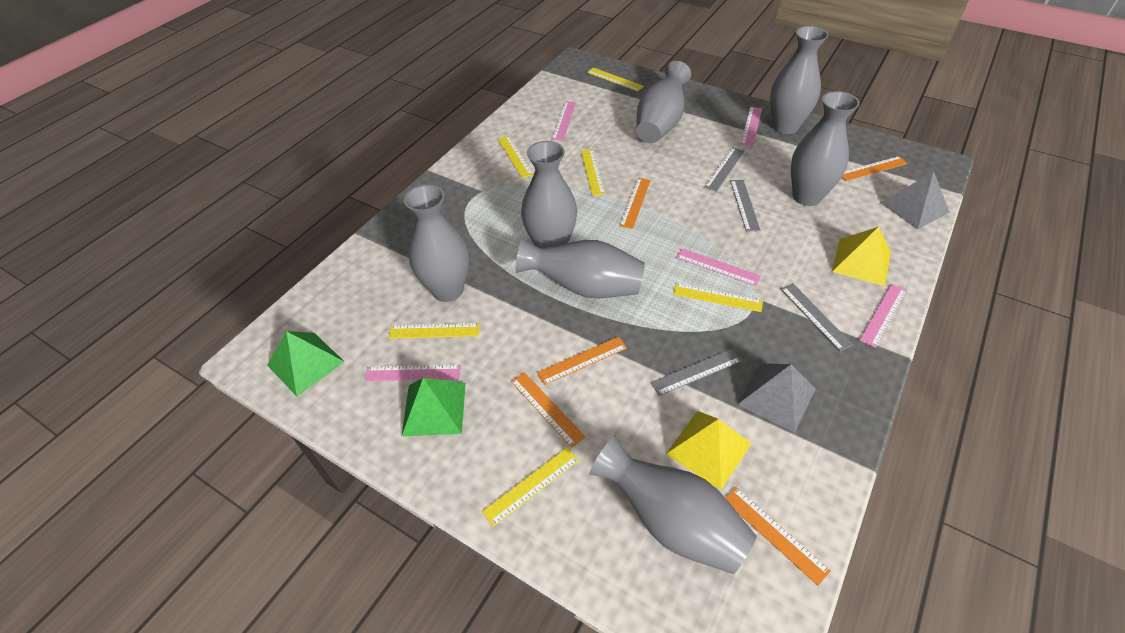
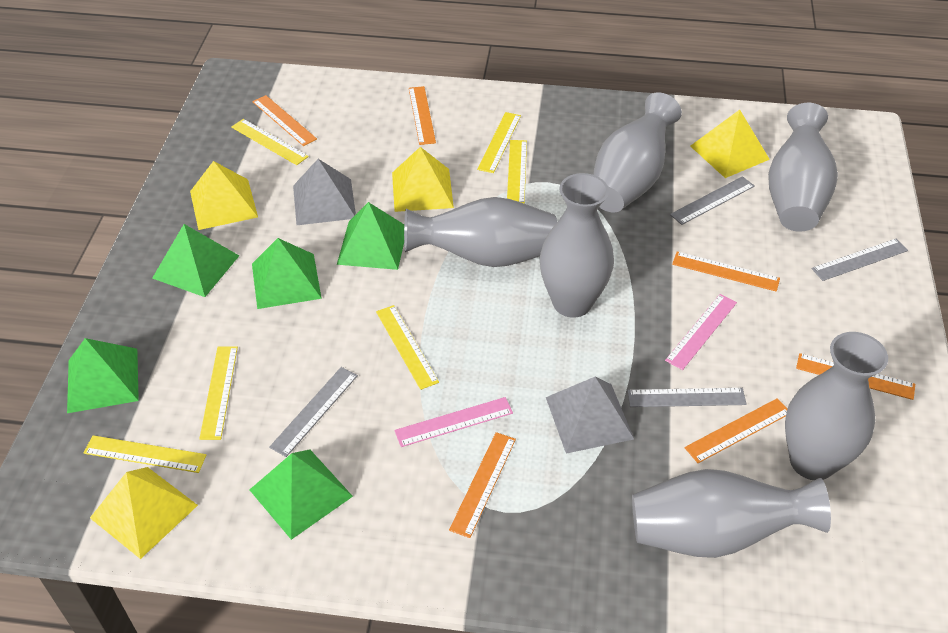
green pyramid: 2 -> 5
grey vase: 7 -> 6
orange ruler: 5 -> 6
pink ruler: 5 -> 2
yellow pyramid: 2 -> 4

